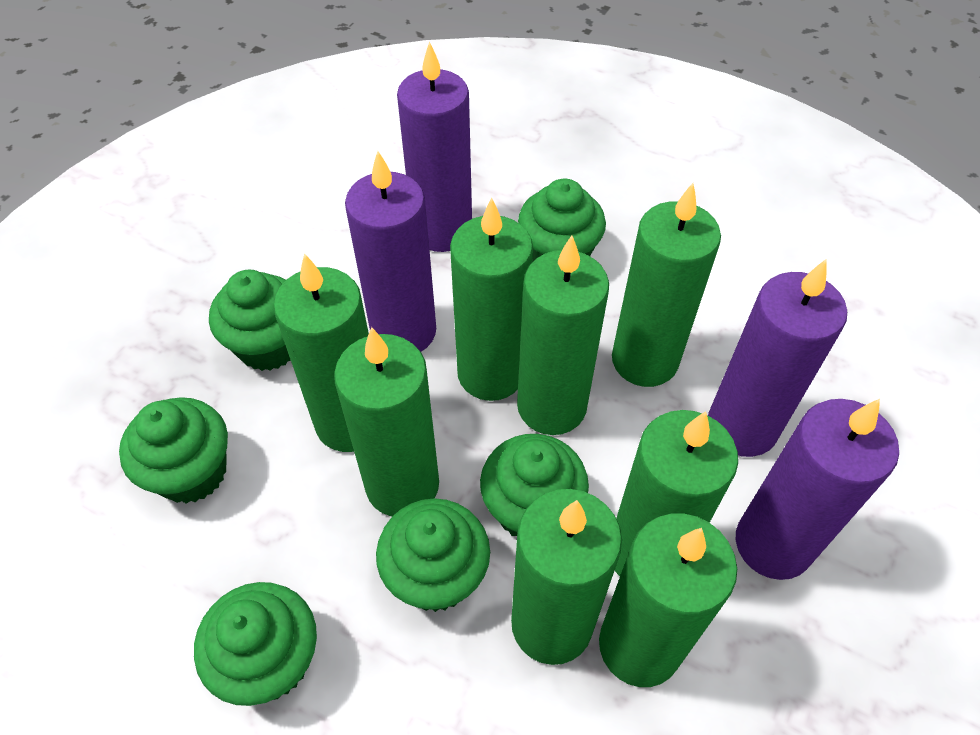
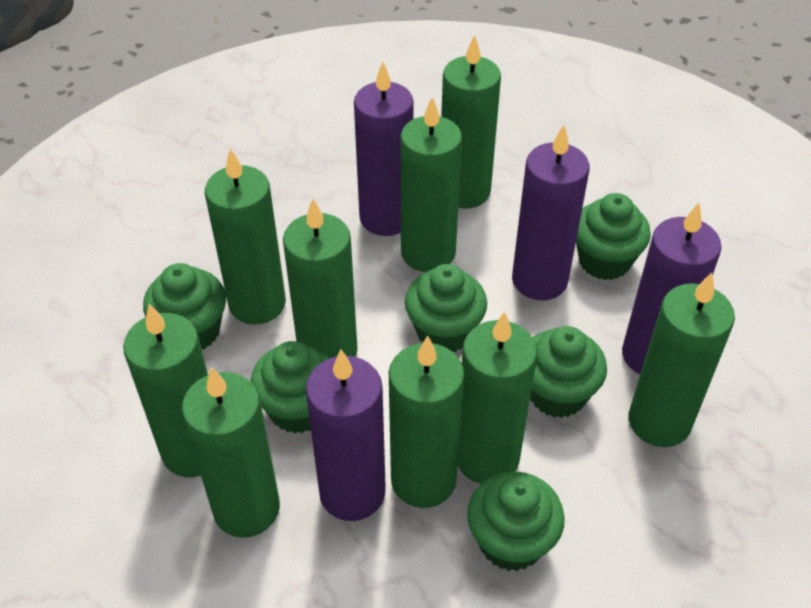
green candle: 8 -> 9

